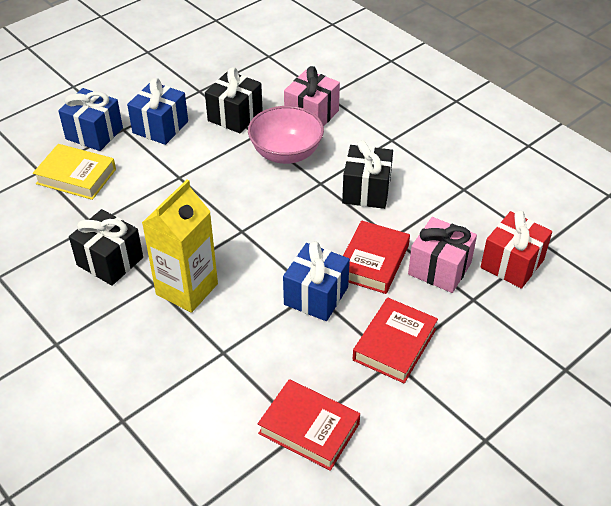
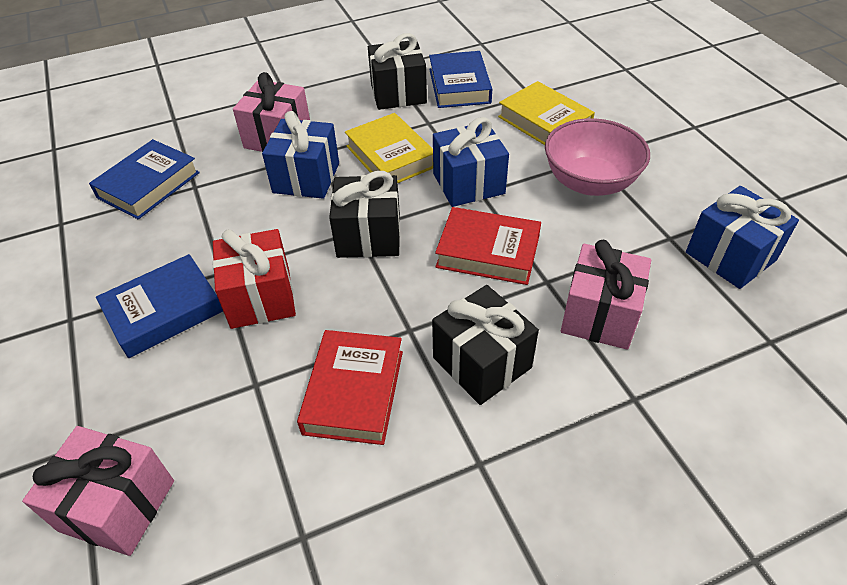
blue book: 0 -> 3
pink gift: 2 -> 3
red book: 3 -> 2
yellow book: 1 -> 2
yellow carton: 1 -> 0

